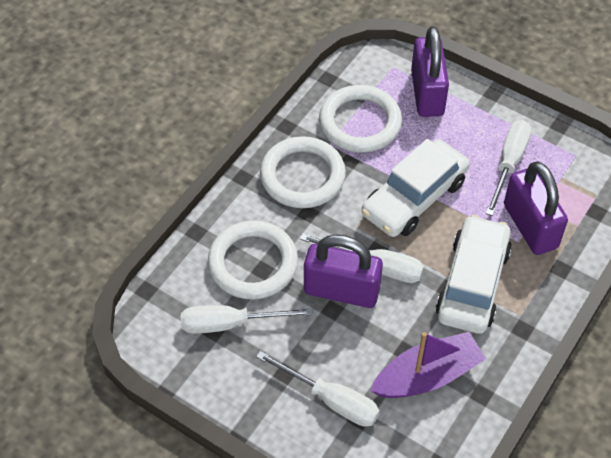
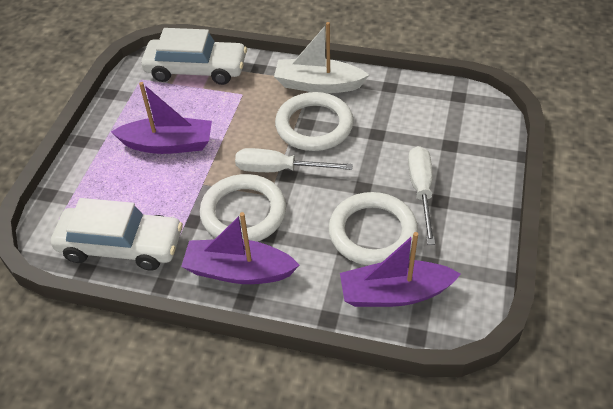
purple boat: 1 -> 3
purple padlock: 3 -> 0
white boat: 0 -> 1
white screwdriver: 4 -> 2

